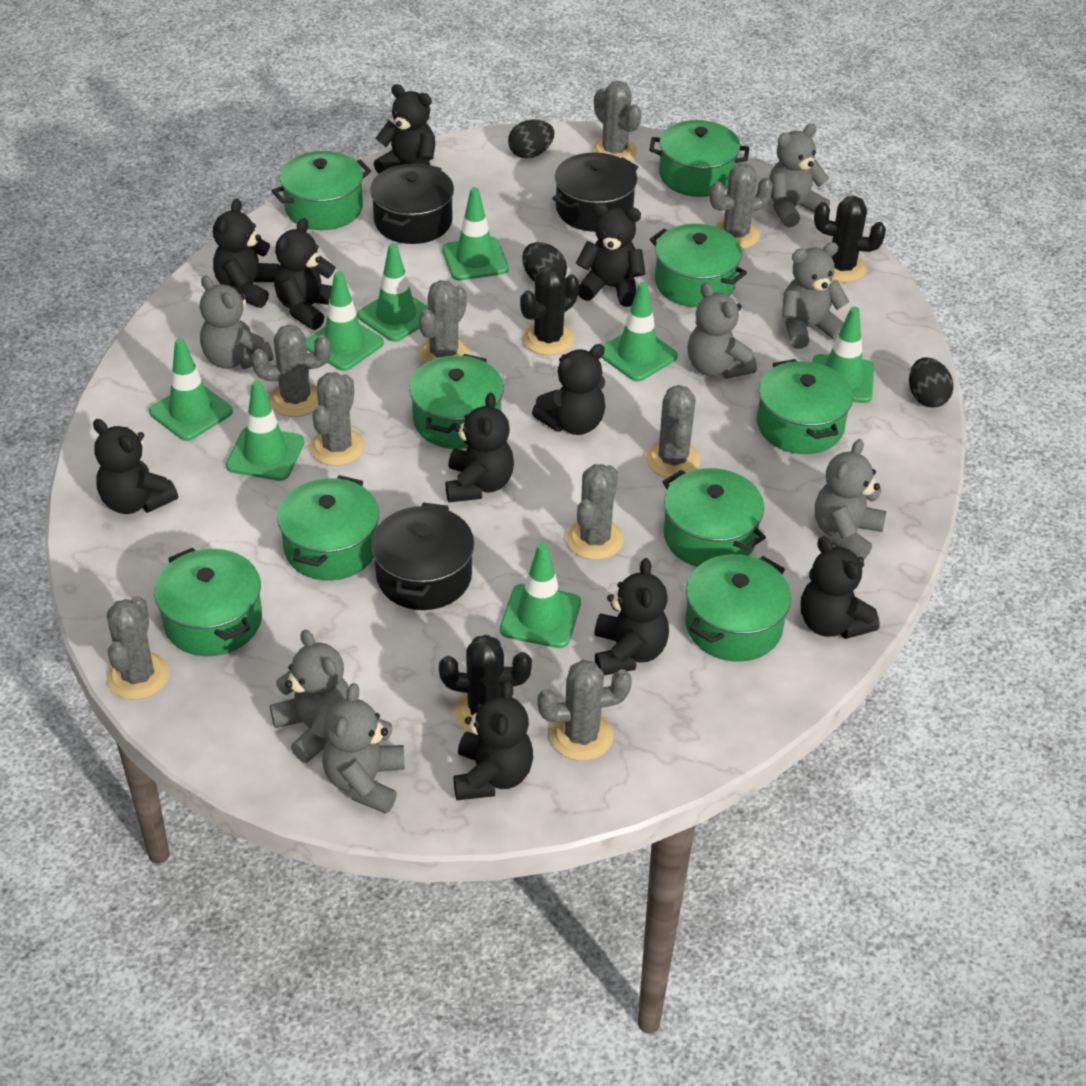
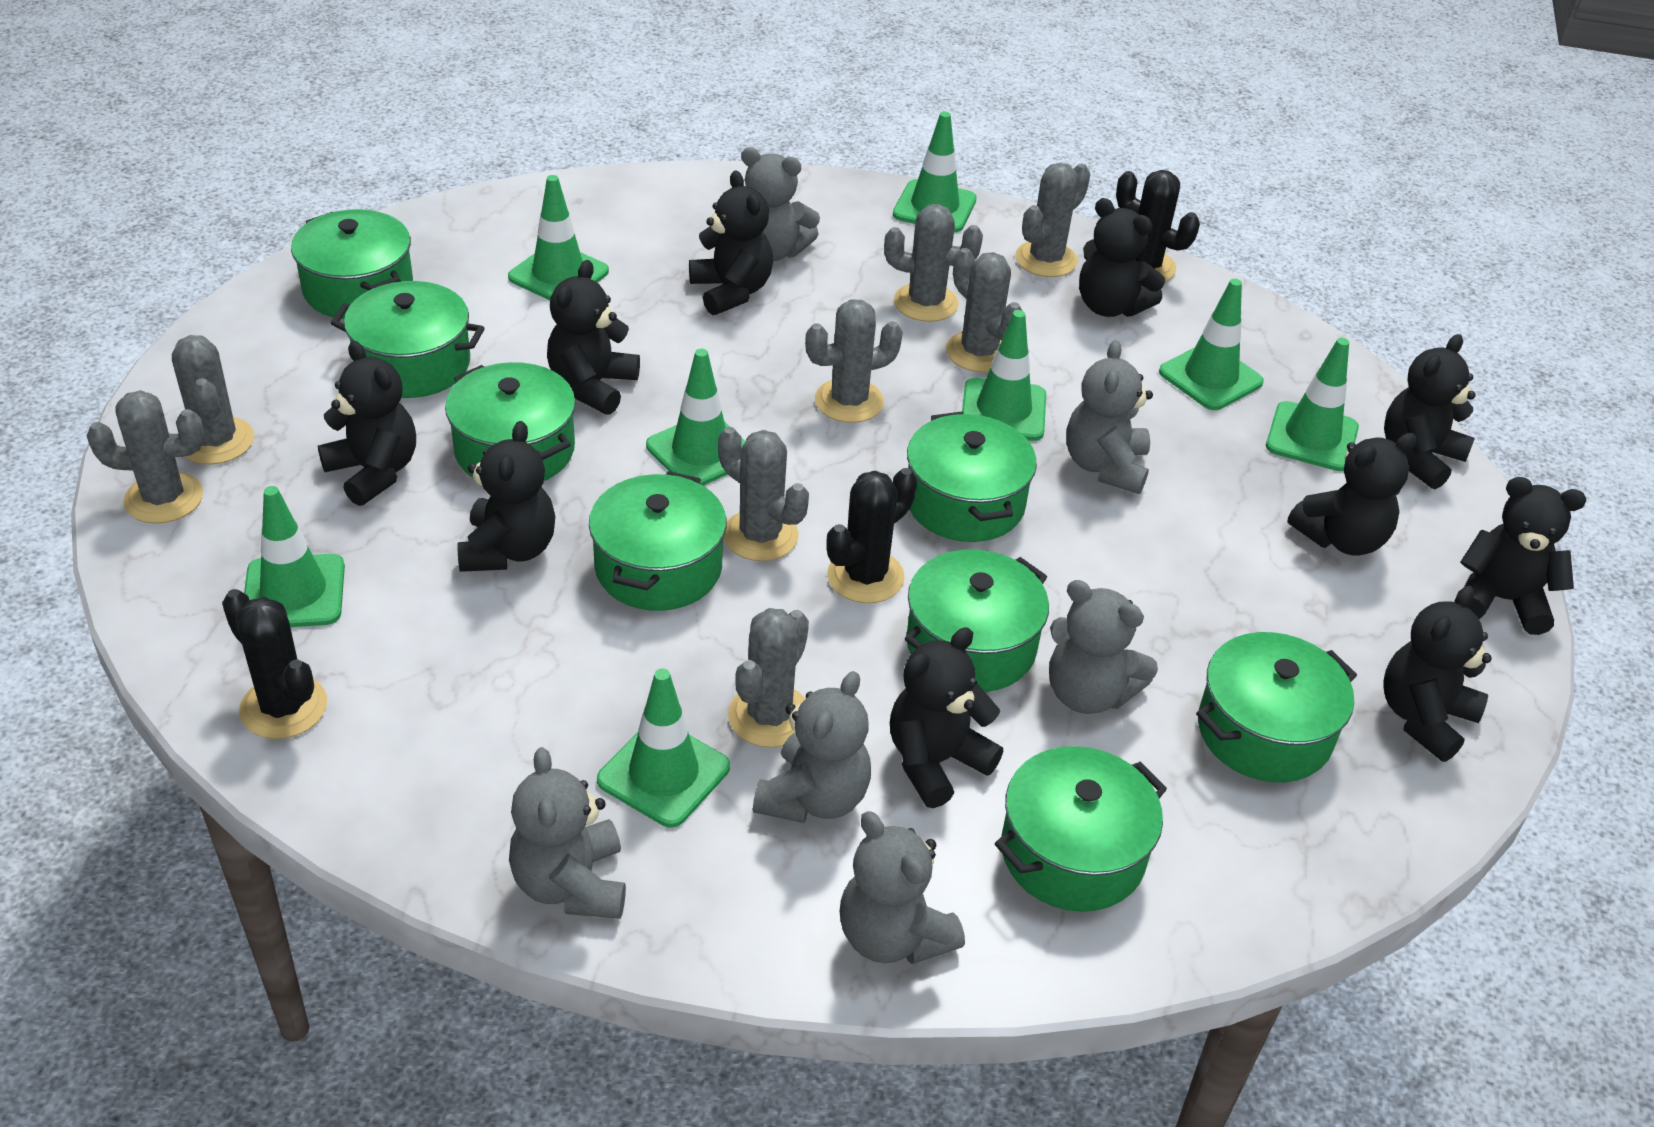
black egg: 3 -> 0
black pot: 3 -> 0
green pot: 9 -> 8
grey cactus: 9 -> 8
grey teddy bear: 7 -> 6

